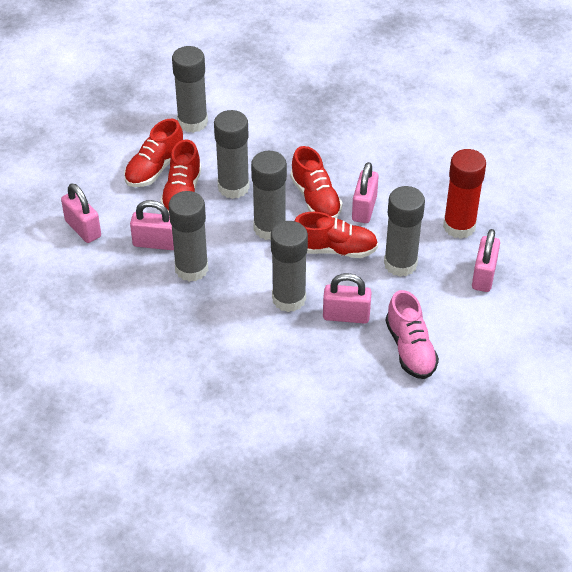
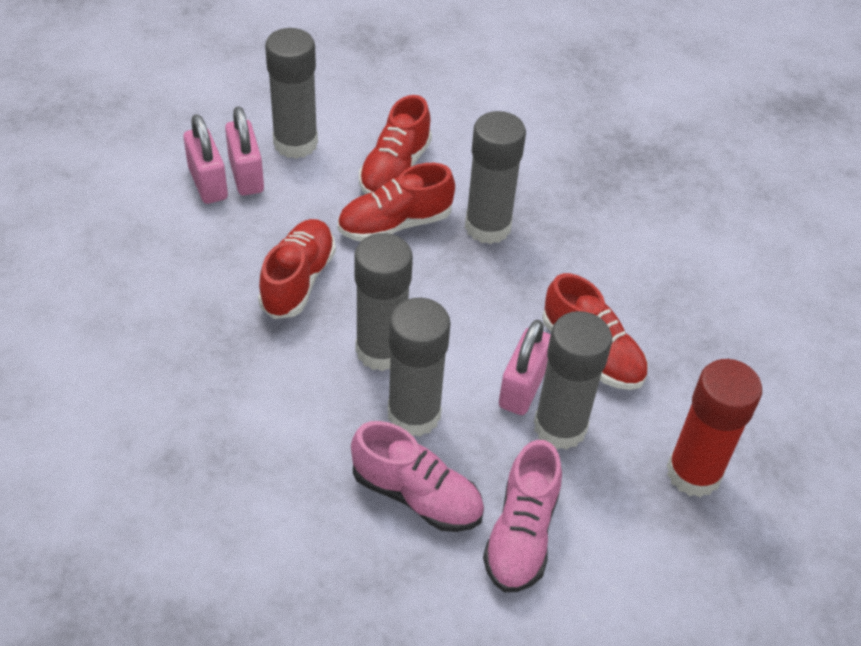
grey glue stick: 6 -> 5
pink padlock: 5 -> 3
pink shoe: 1 -> 2

